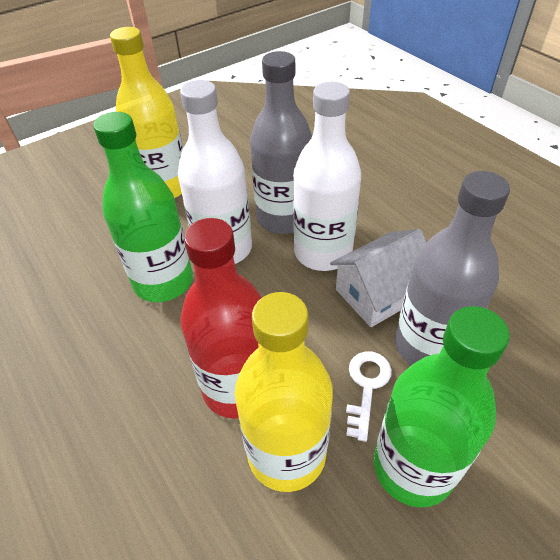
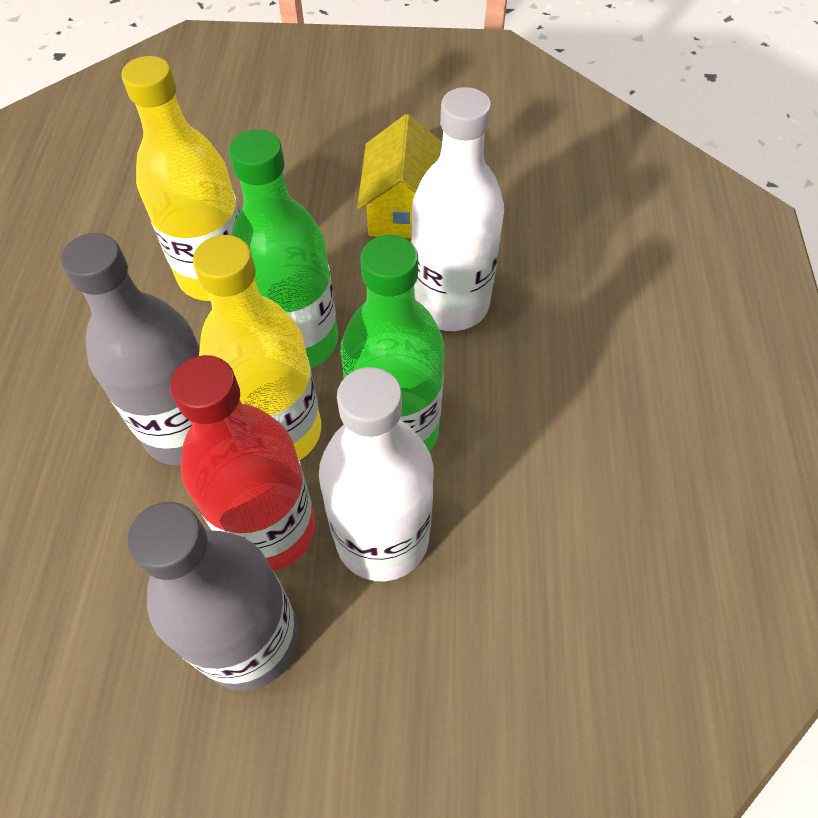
white house: 1 -> 0
white key: 1 -> 0
yellow house: 0 -> 1

